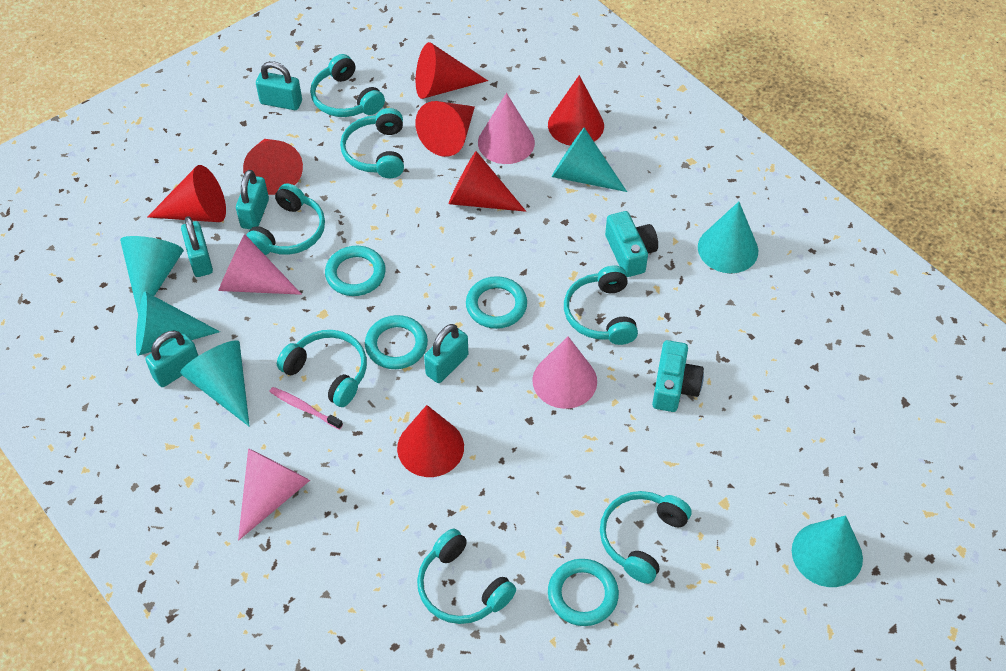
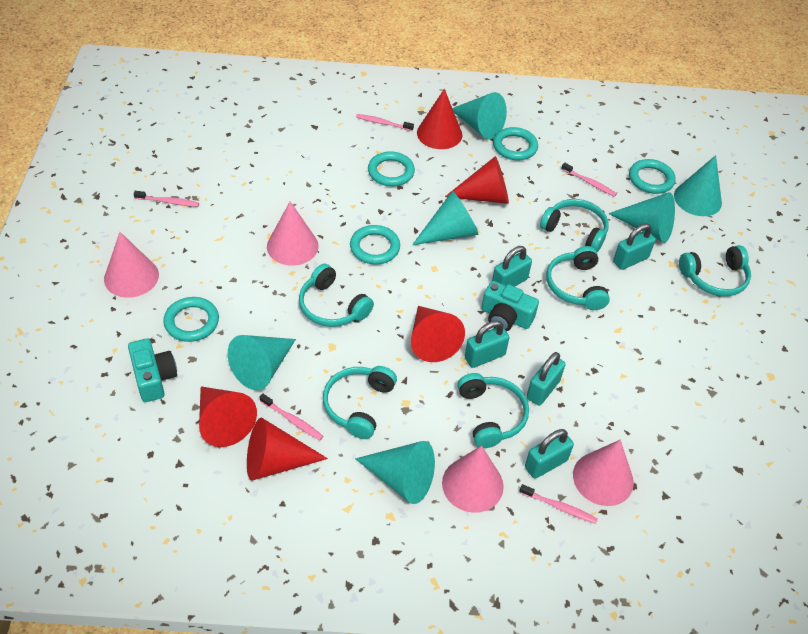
pink toothbrush: 1 -> 5
red cone: 7 -> 5
turquoise headphones: 7 -> 6
turquoise ring: 4 -> 5

